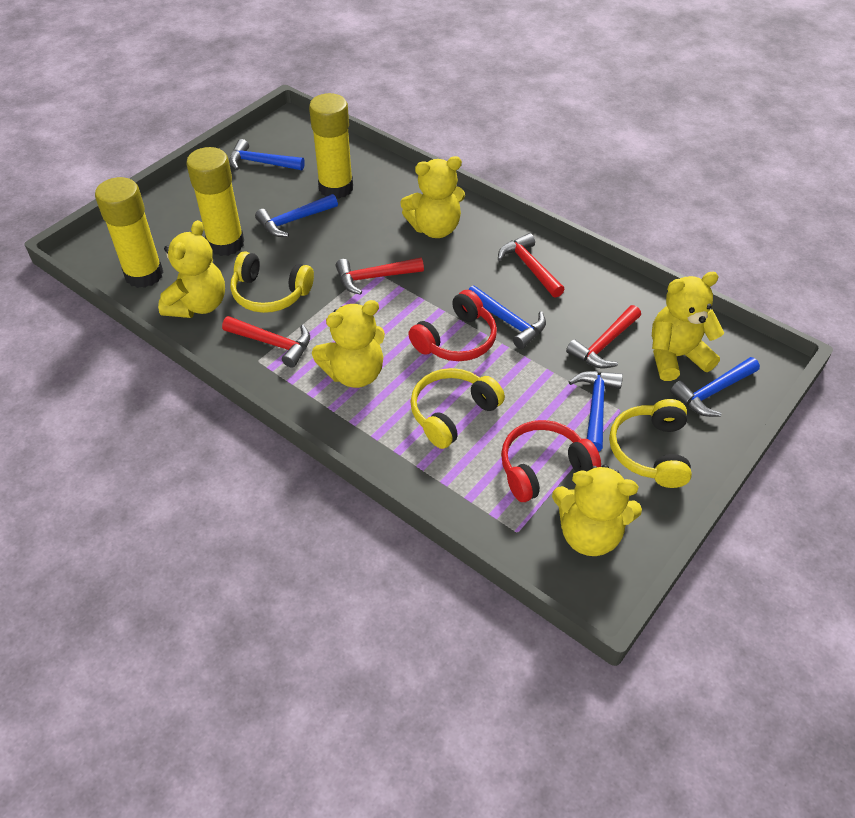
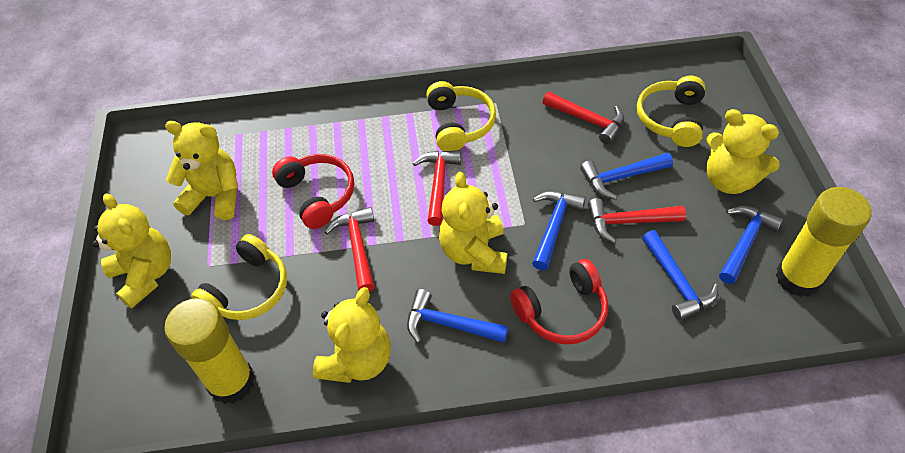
yellow glue stick: 3 -> 2

